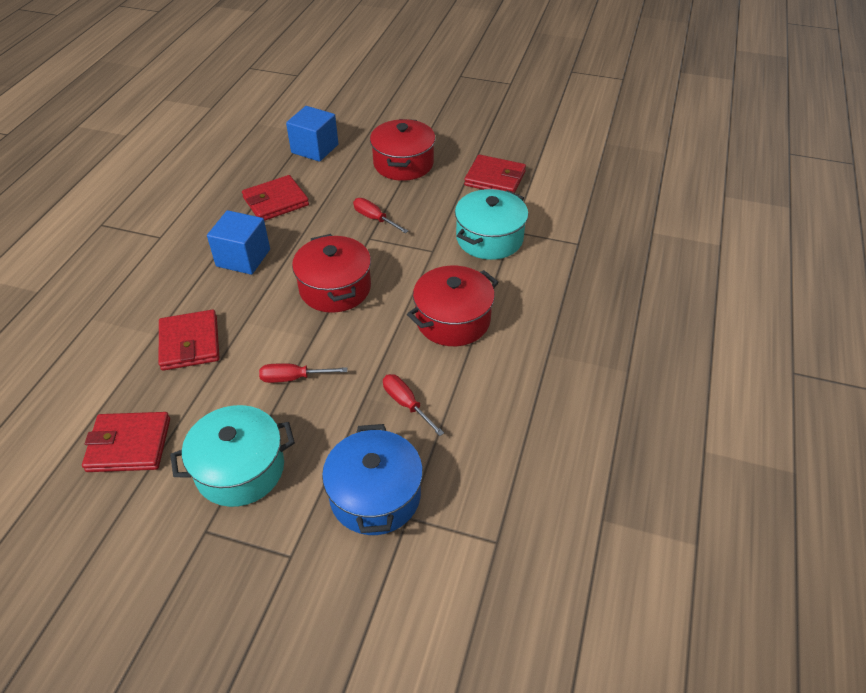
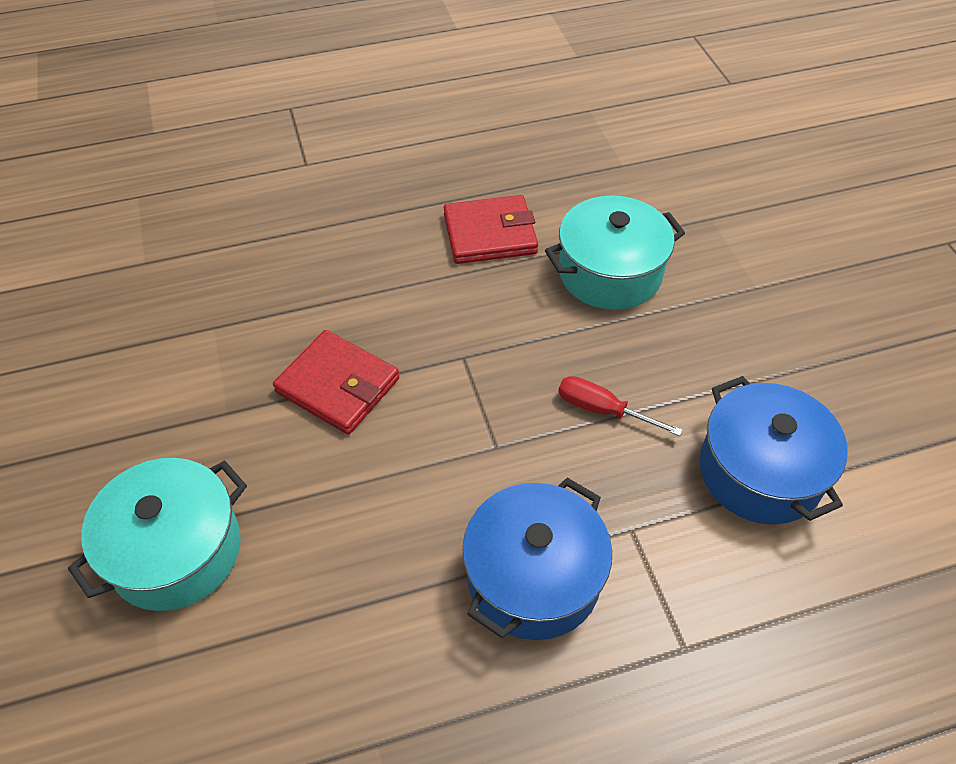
blue cube: 2 -> 0
blue pot: 1 -> 2
red pot: 3 -> 0
red screwdriver: 3 -> 1
red wallet: 4 -> 2

